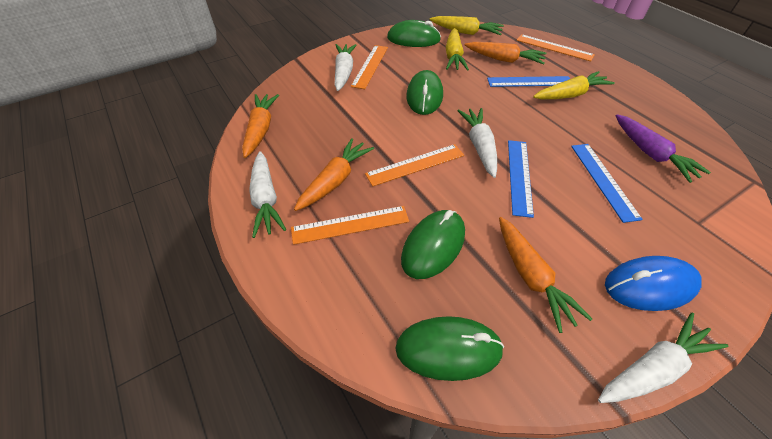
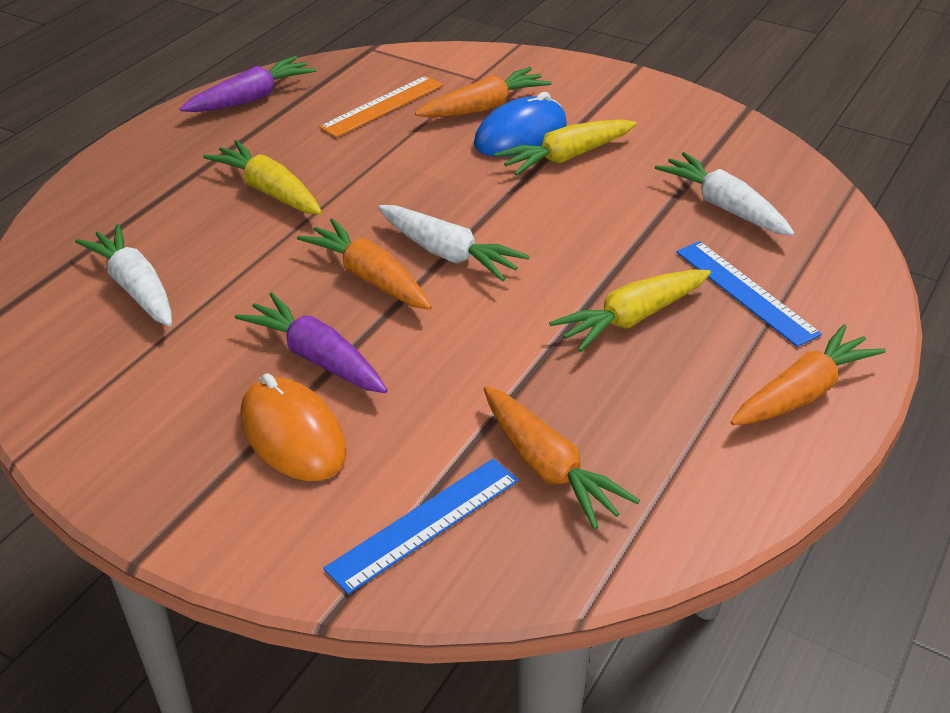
blue ruler: 3 -> 2
green mouse: 4 -> 0
orange mouse: 0 -> 1
orange ruler: 4 -> 1
purple carrot: 1 -> 2
white carrot: 4 -> 3

